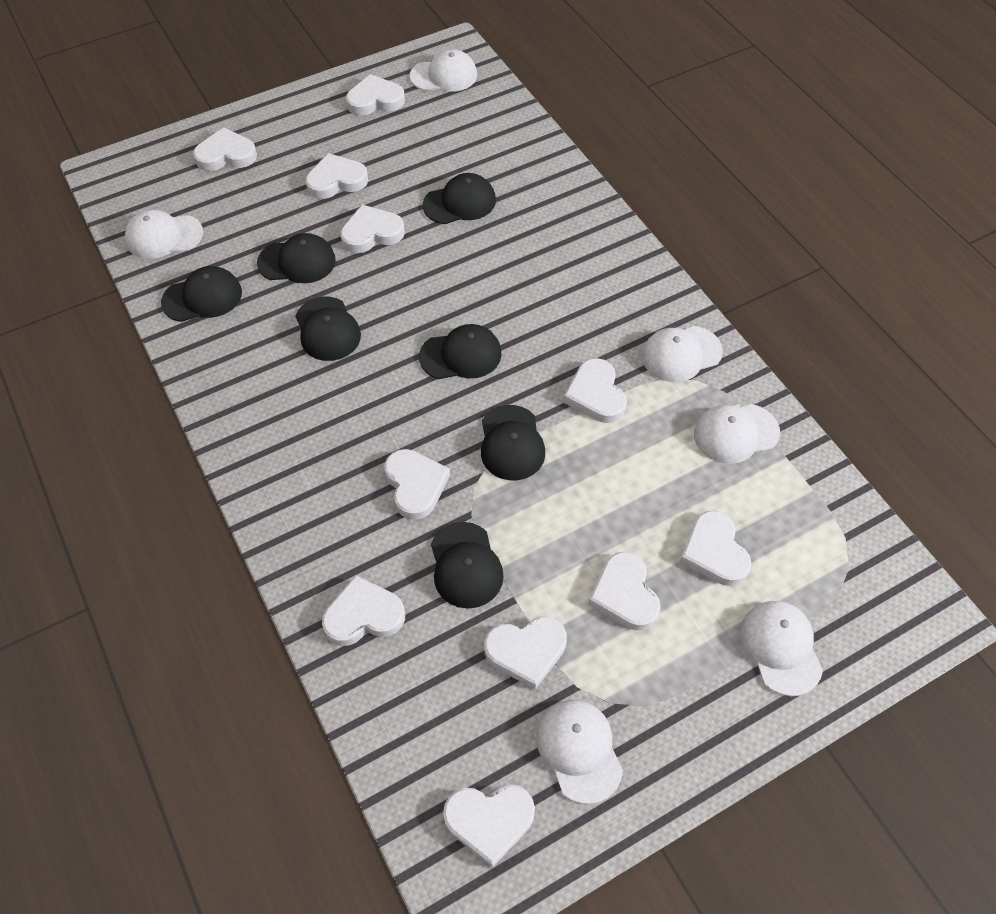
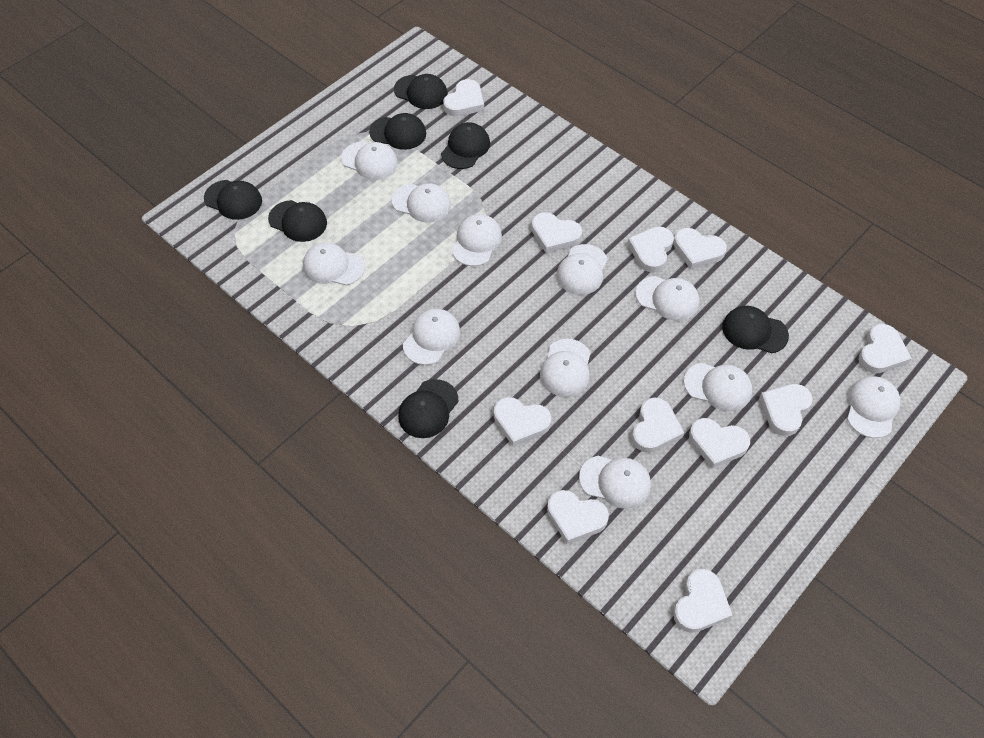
white cap: 6 -> 11

